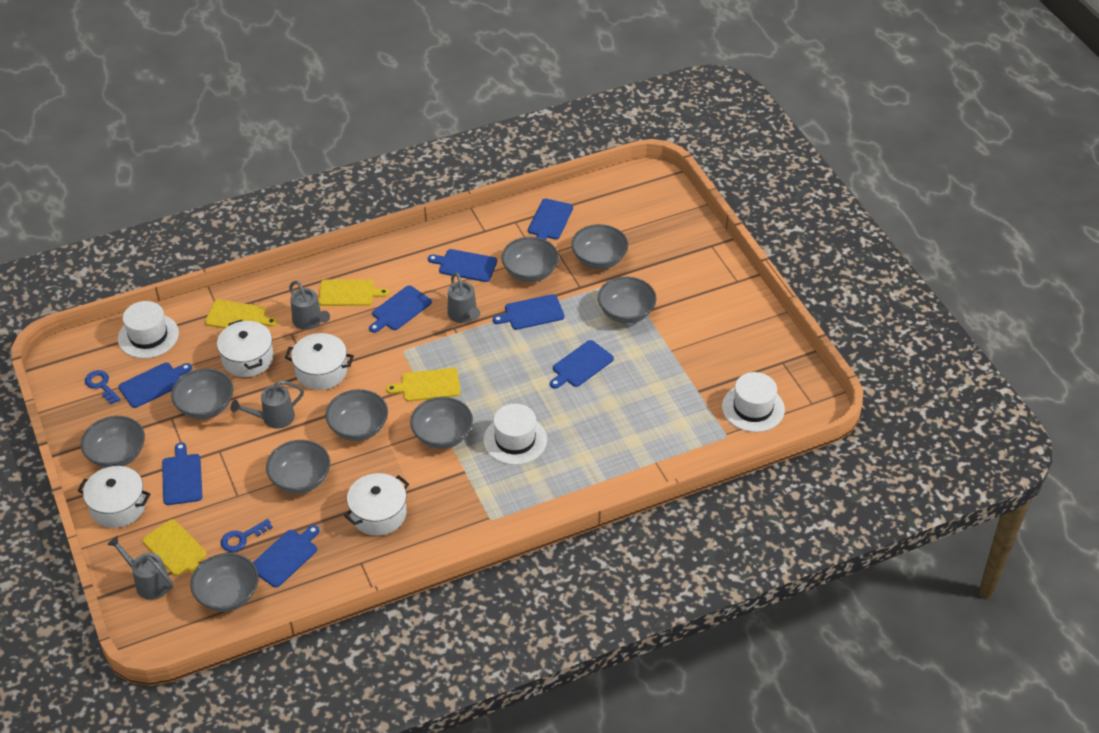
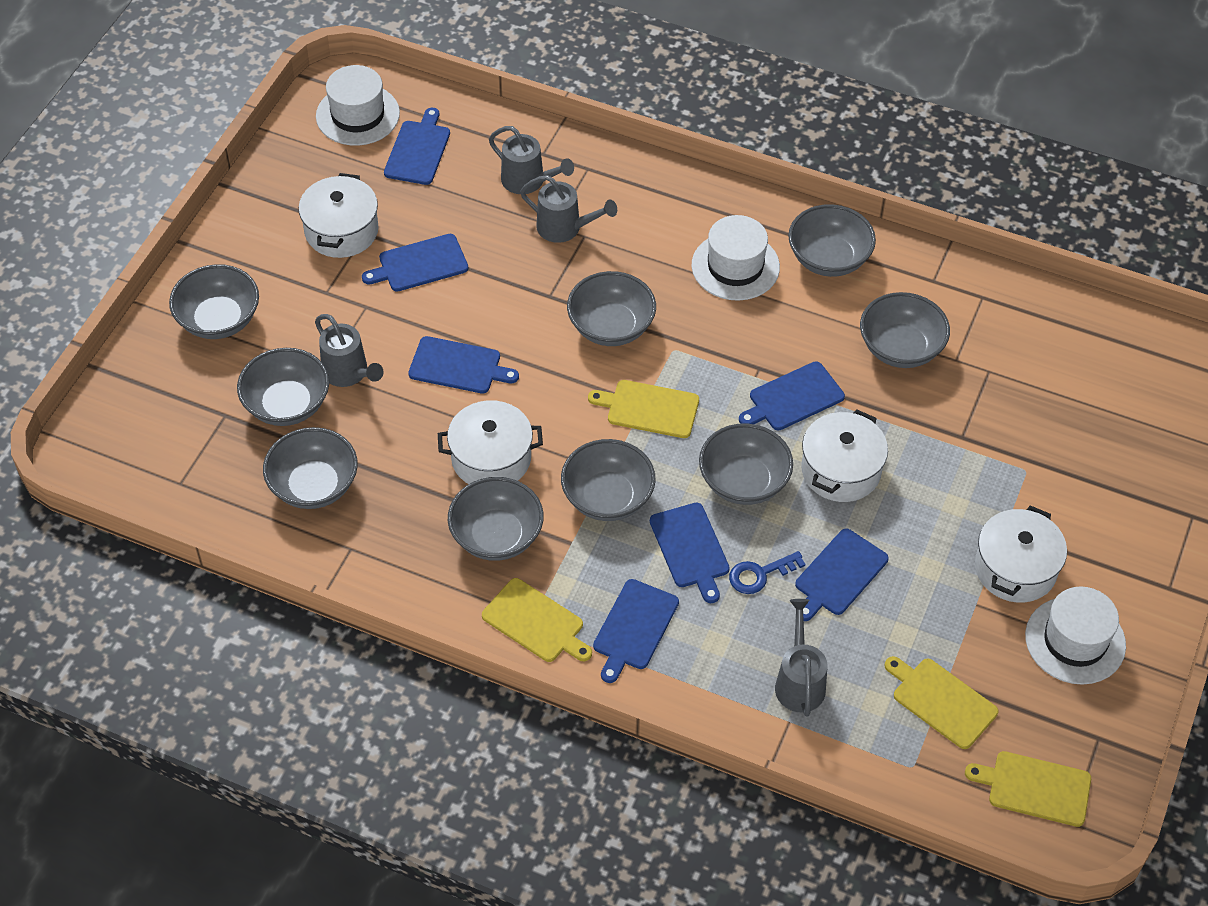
blue cutting board: 8 -> 7
blue key: 2 -> 1

